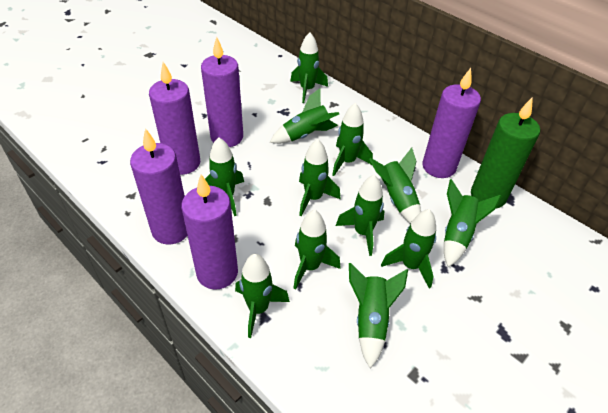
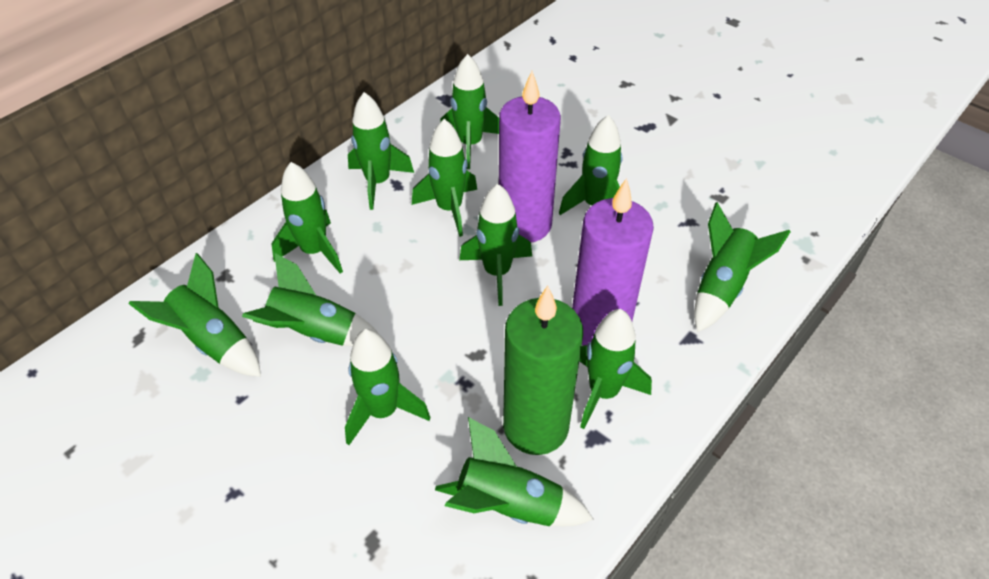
purple candle: 5 -> 2

